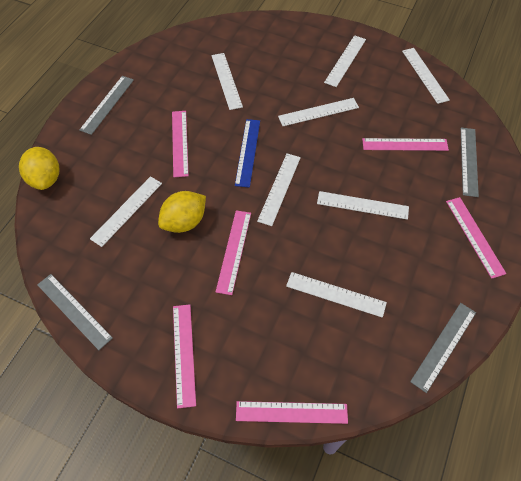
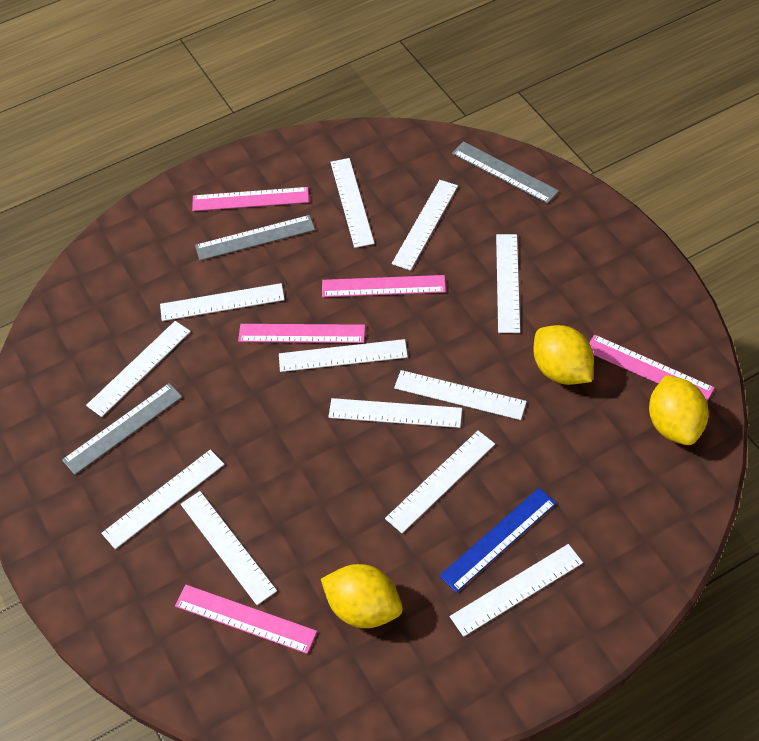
grey ruler: 4 -> 3
pink ruler: 6 -> 5
white ruler: 8 -> 12
yellow lemon: 2 -> 3

